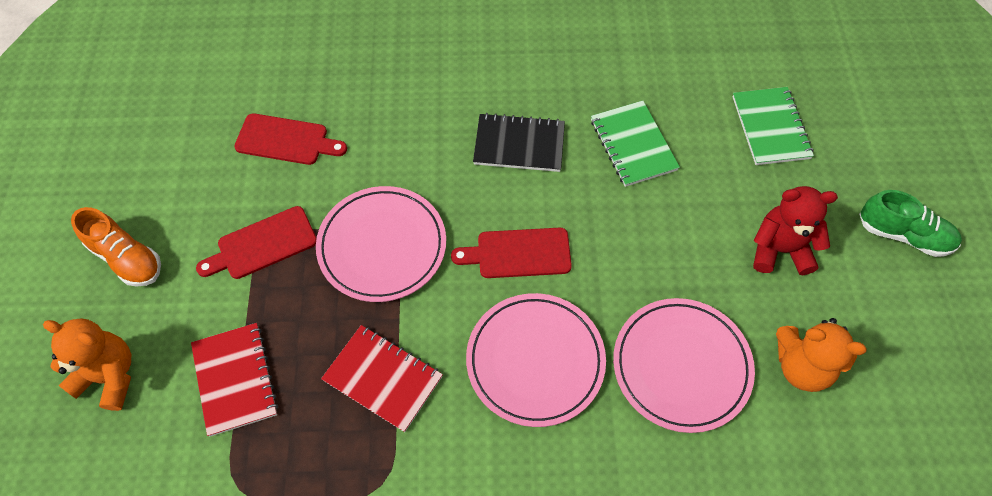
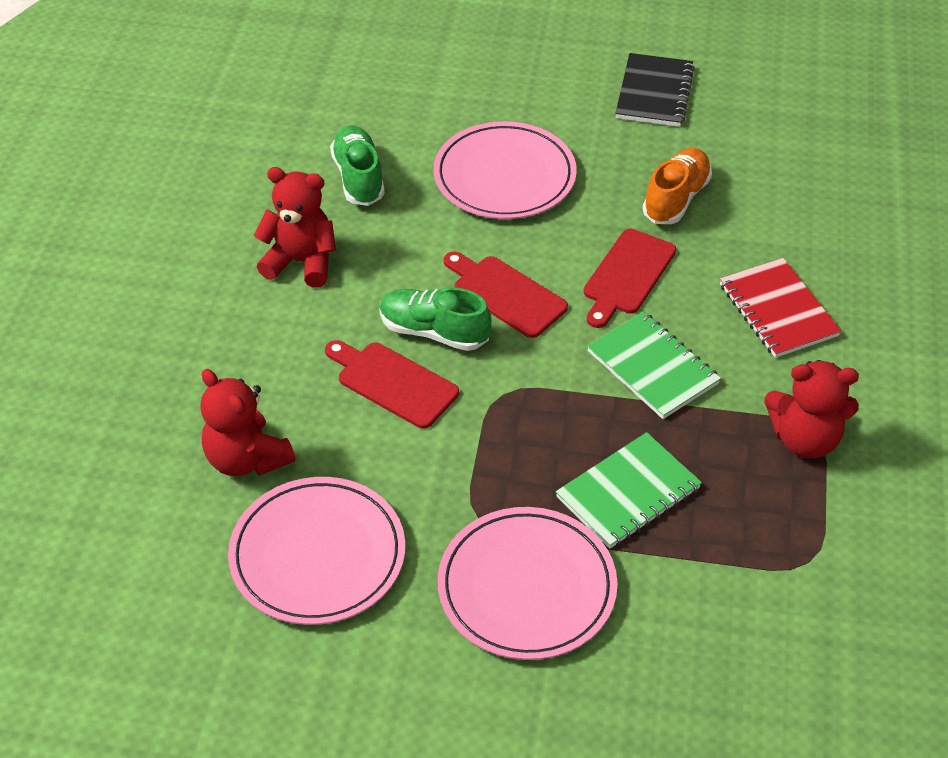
green shoe: 1 -> 2
orange teddy bear: 2 -> 0
red notebook: 2 -> 1
red teddy bear: 1 -> 3

